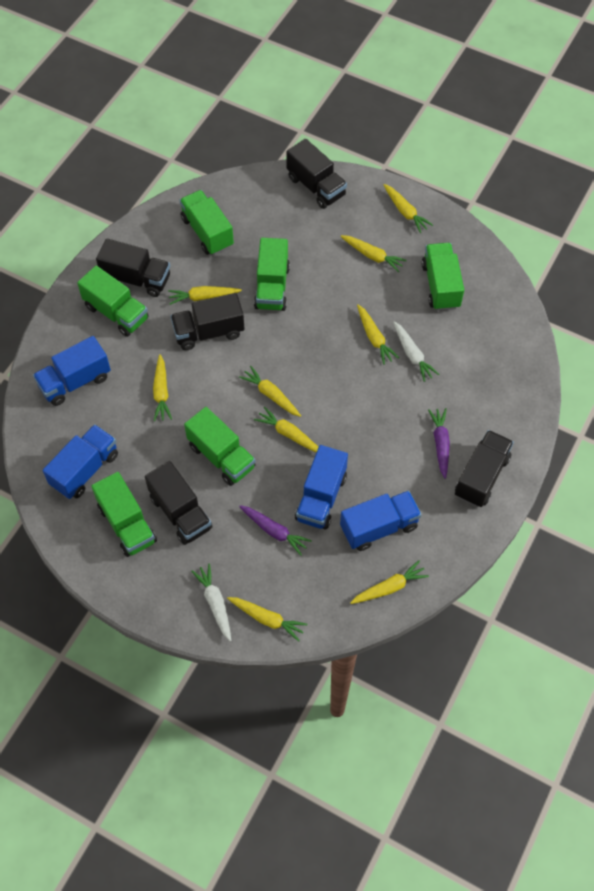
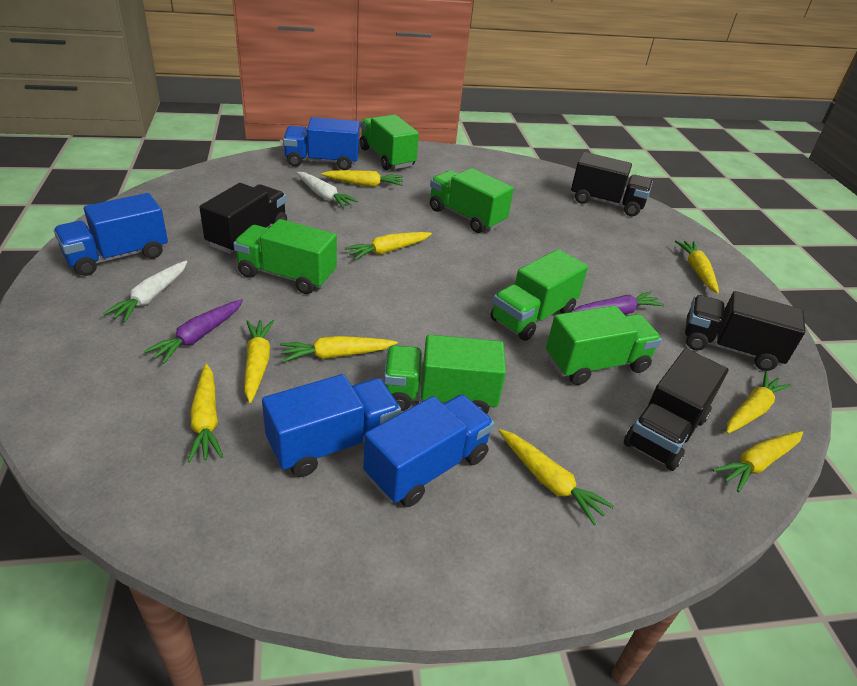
black truck: 5 -> 4

